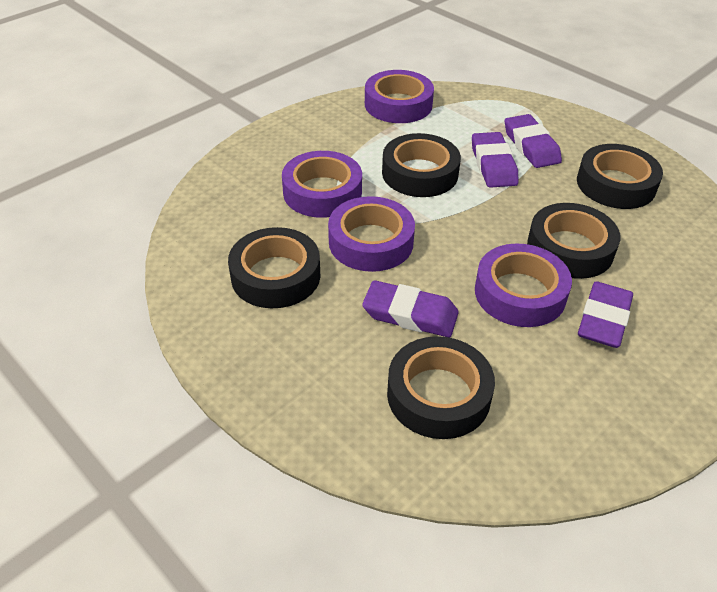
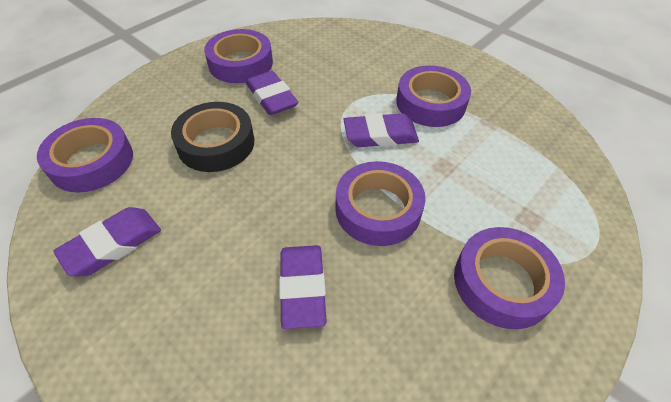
black tape: 5 -> 1
purple tape: 4 -> 5

